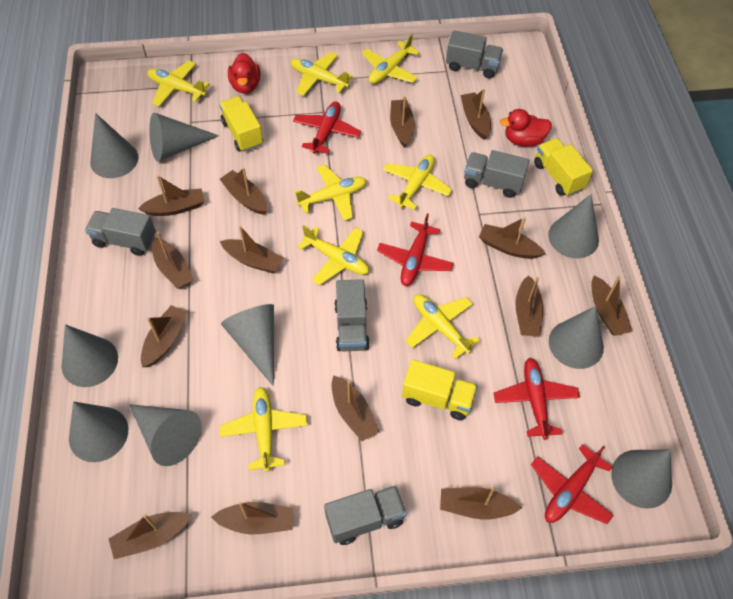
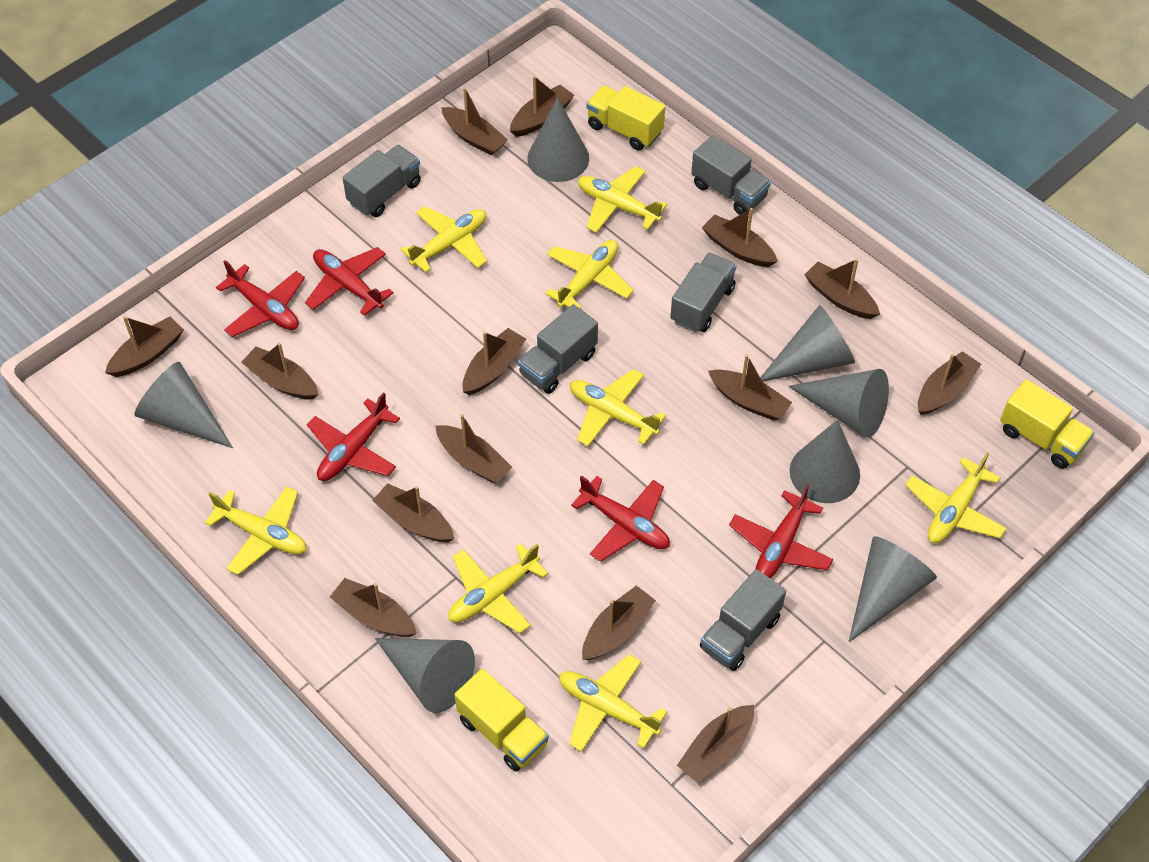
grey cone: 9 -> 7
red duck: 2 -> 0
red plane: 4 -> 5

